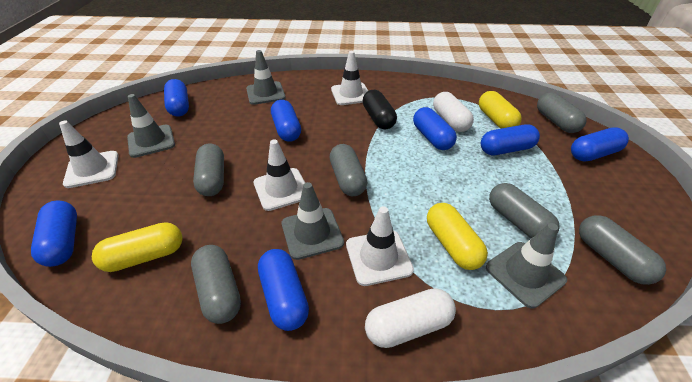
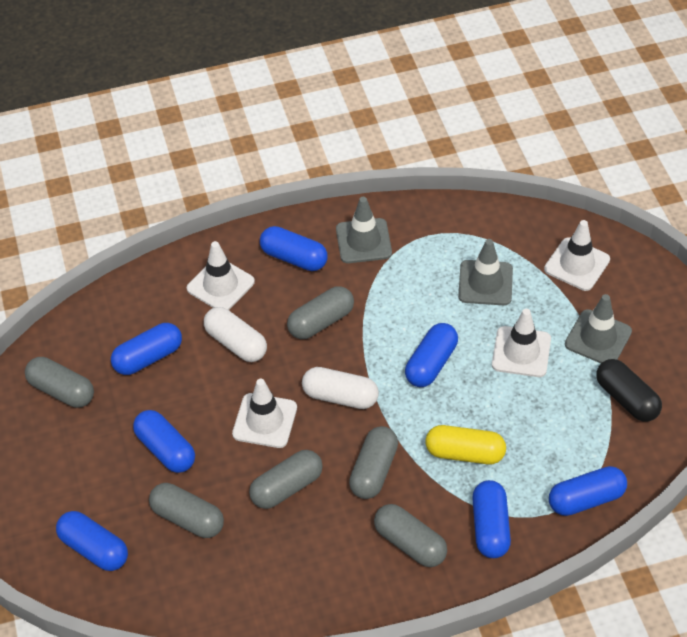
grey traffic cone: 4 -> 3
yellow capsule: 3 -> 1

